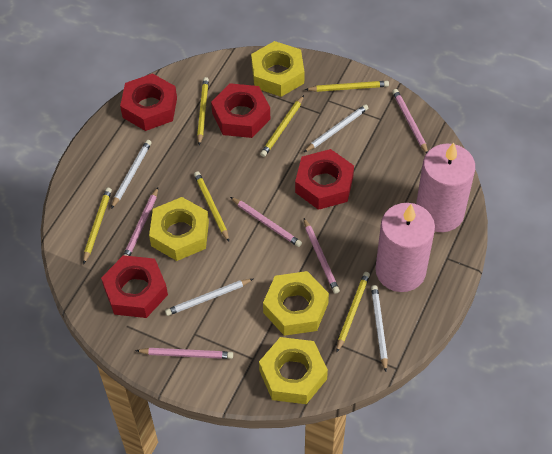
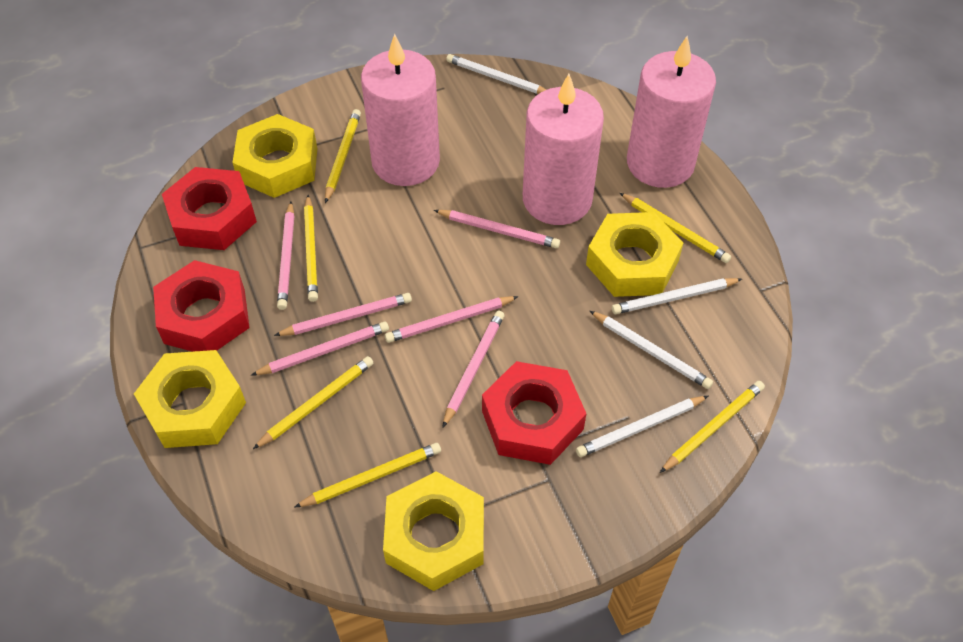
pink candle: 2 -> 3
pink pencil: 5 -> 6
red nut: 4 -> 3

